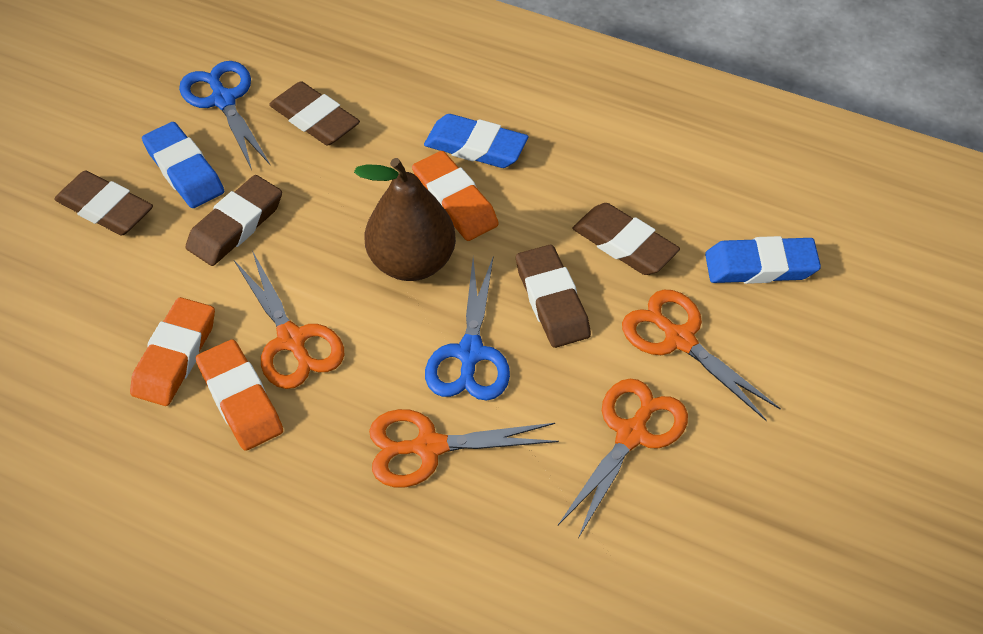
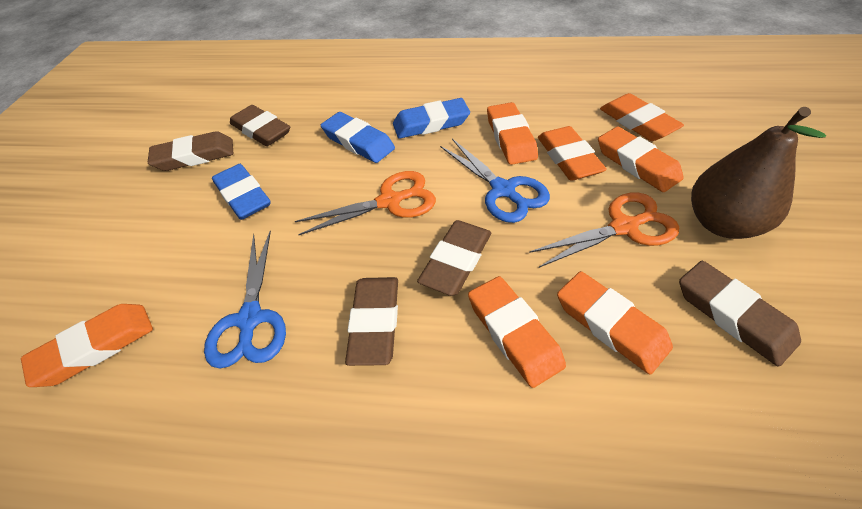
orange eraser: 3 -> 7
orange scissors: 4 -> 2

